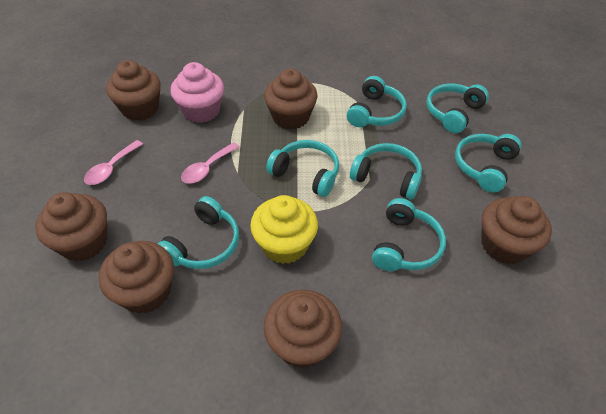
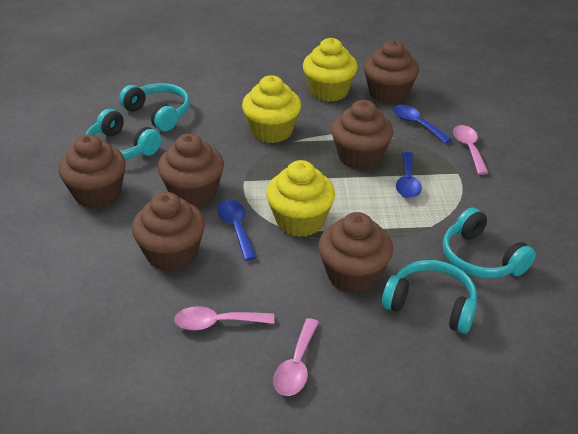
blue spoon: 0 -> 3
pink cupcake: 1 -> 0
pink spoon: 2 -> 3
turquoise headphones: 7 -> 4
yellow cupcake: 1 -> 3

